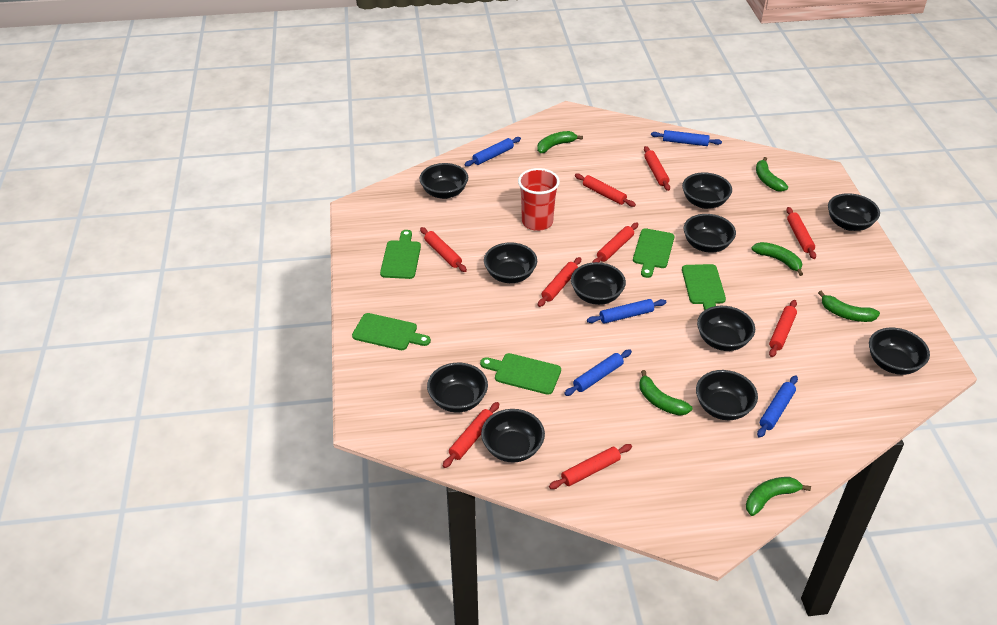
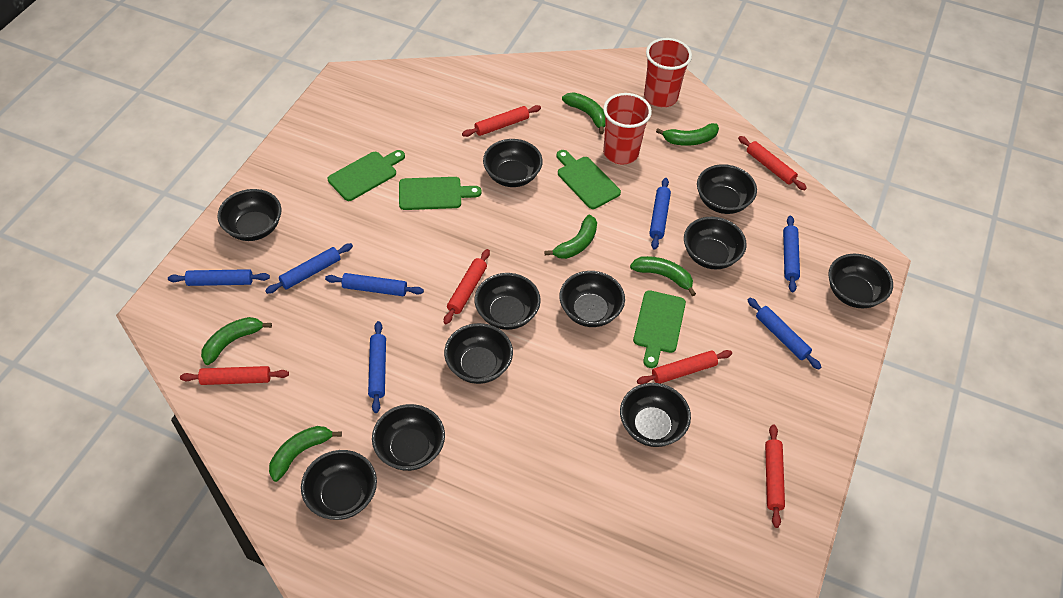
blue rolling pin: 5 -> 7
green cutting board: 5 -> 4
red cup: 1 -> 2
red rolling pin: 9 -> 6

